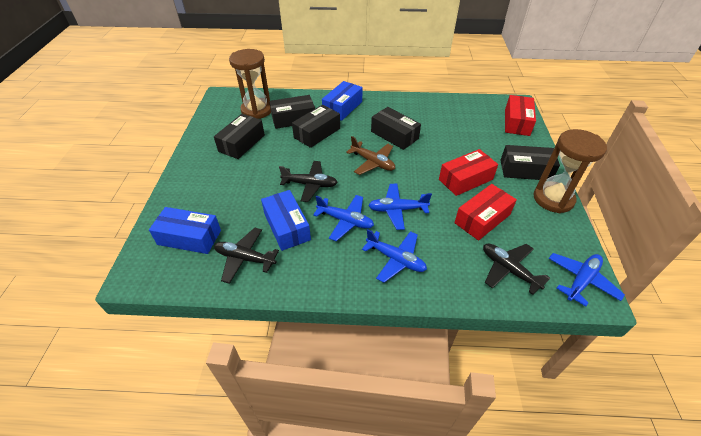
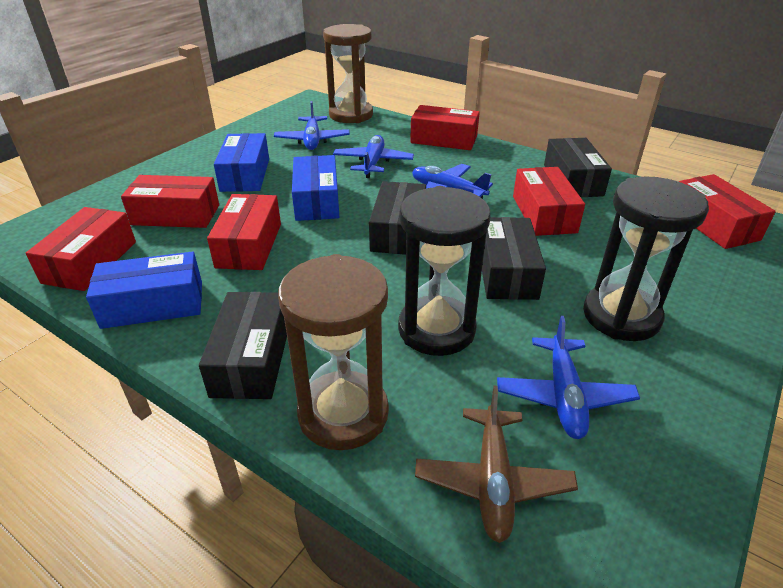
black box: 5 -> 4
black hourglass: 0 -> 2
black plane: 3 -> 0
red box: 3 -> 6

